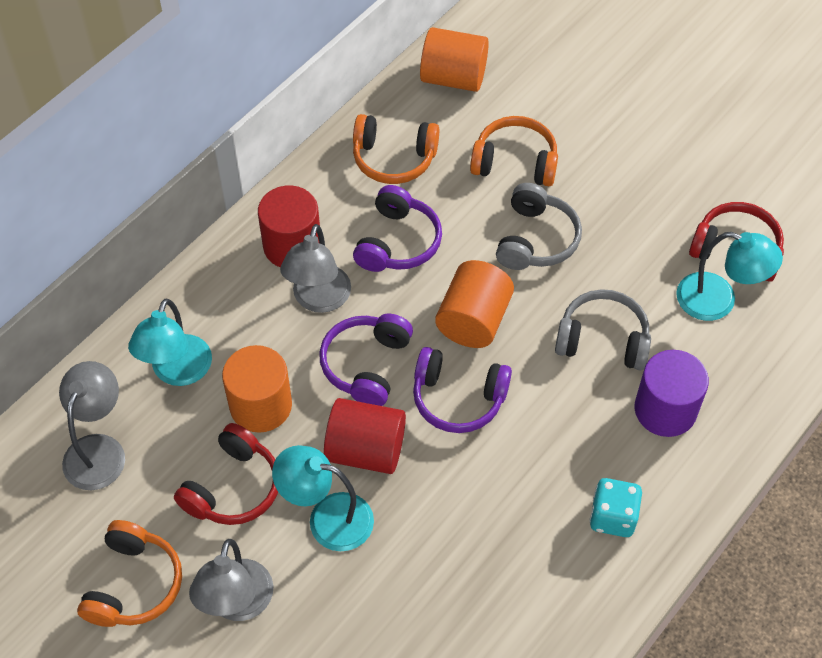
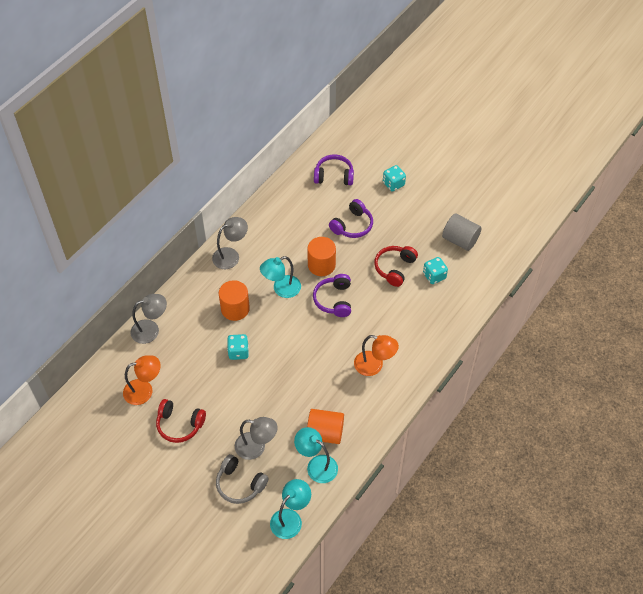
grey cylinder: 0 -> 1
grey headphones: 2 -> 1
orange headphones: 3 -> 0
orange lamp: 0 -> 2
purple cylinder: 1 -> 0
red cylinder: 2 -> 0
turquoise dice: 1 -> 3

